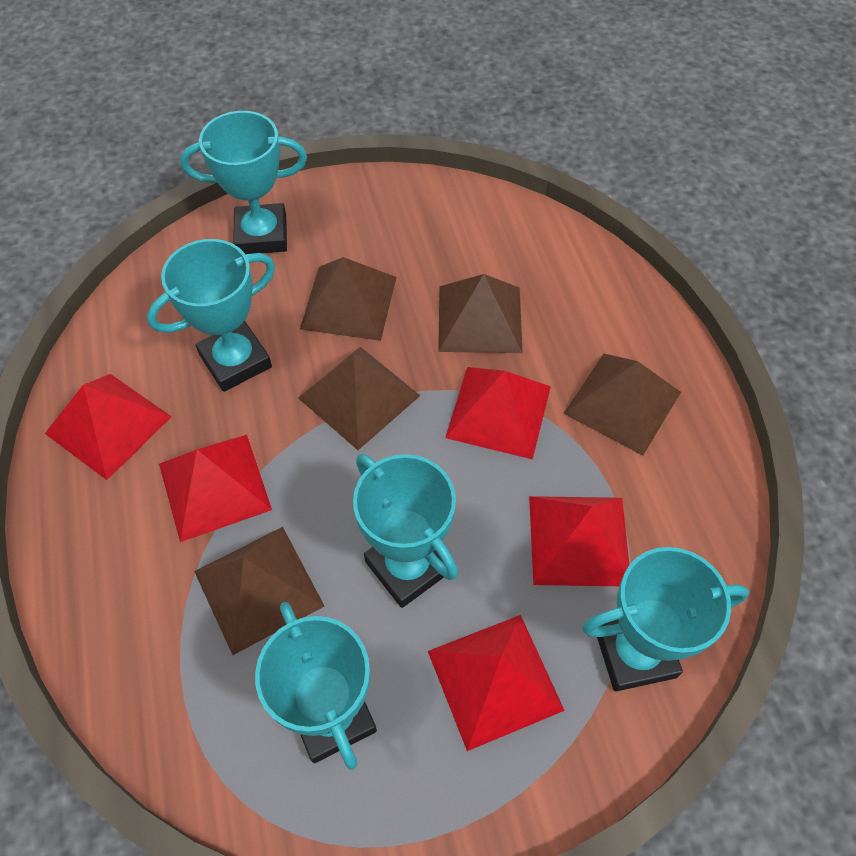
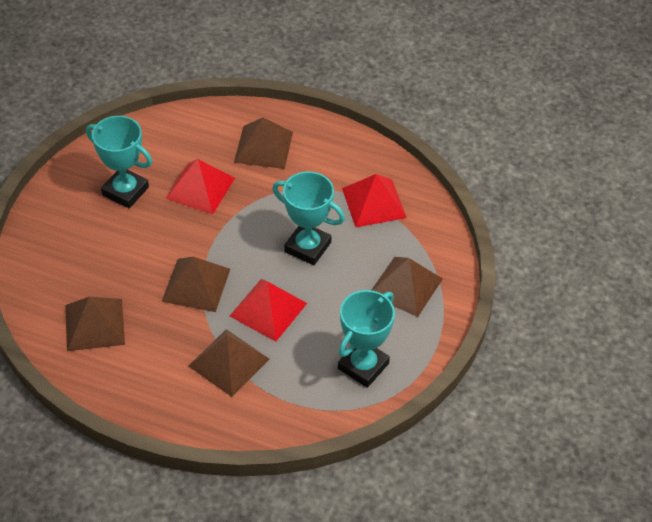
red pyramid: 5 -> 3
turquoise trophy: 5 -> 3

